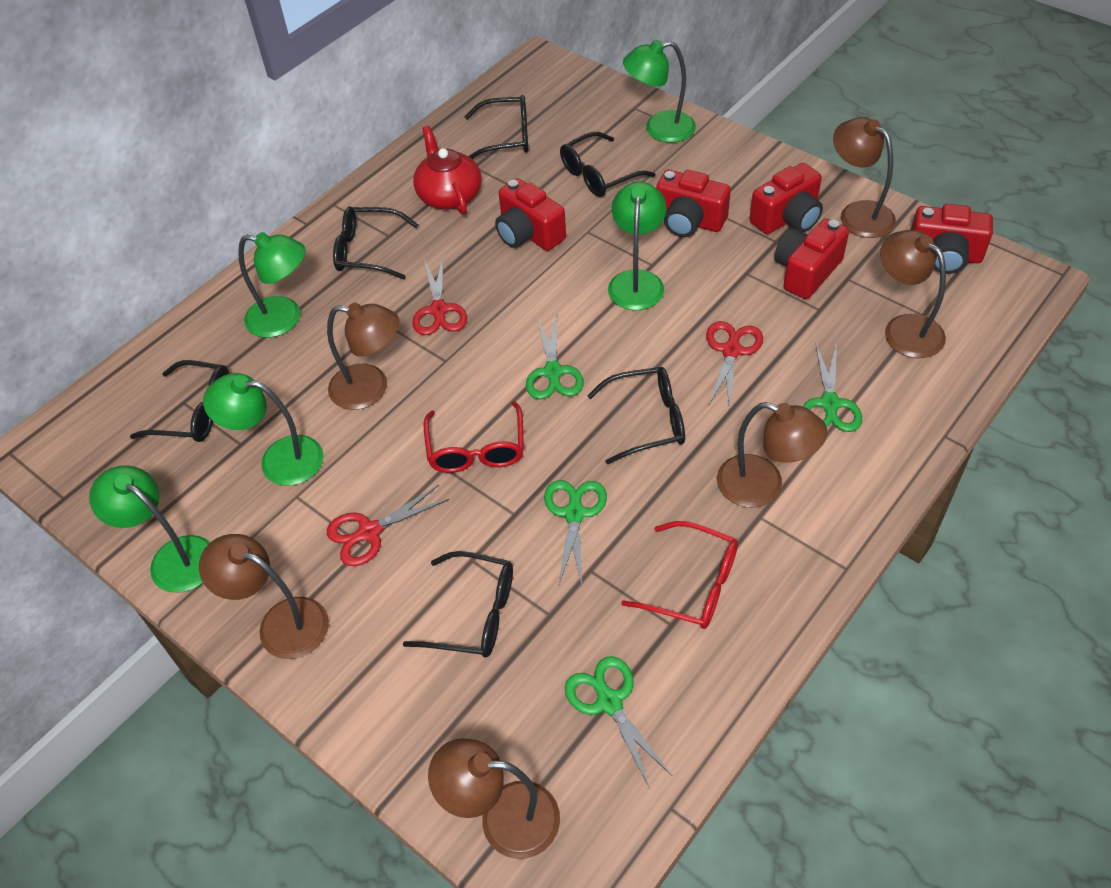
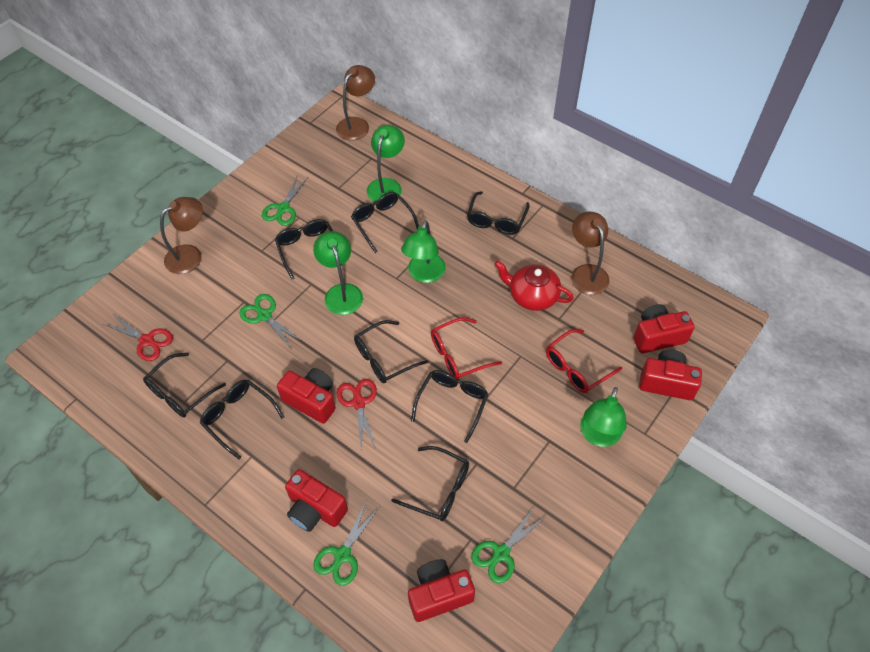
black glasses: 6 -> 8
brown lamp: 6 -> 3
green lamp: 5 -> 4
red scissors: 3 -> 2

